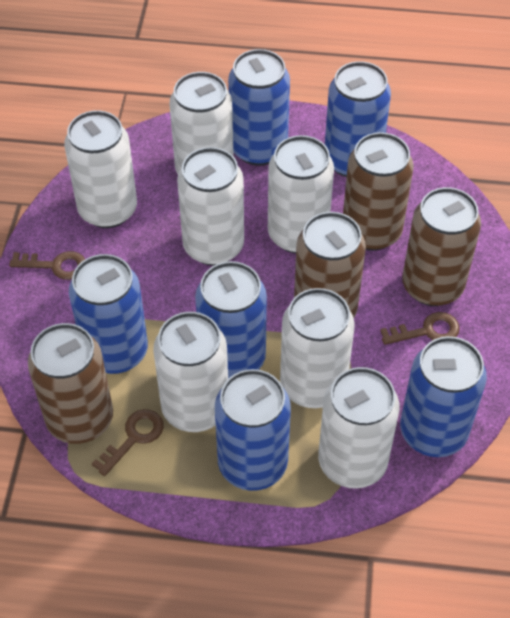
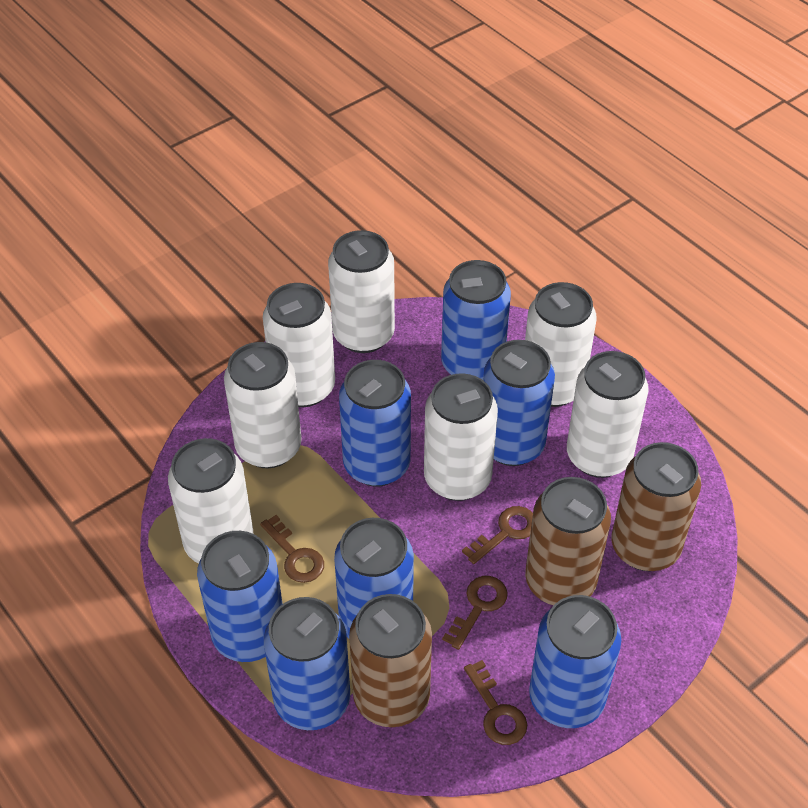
blue can: 6 -> 7
brown can: 4 -> 3
brown key: 3 -> 4

